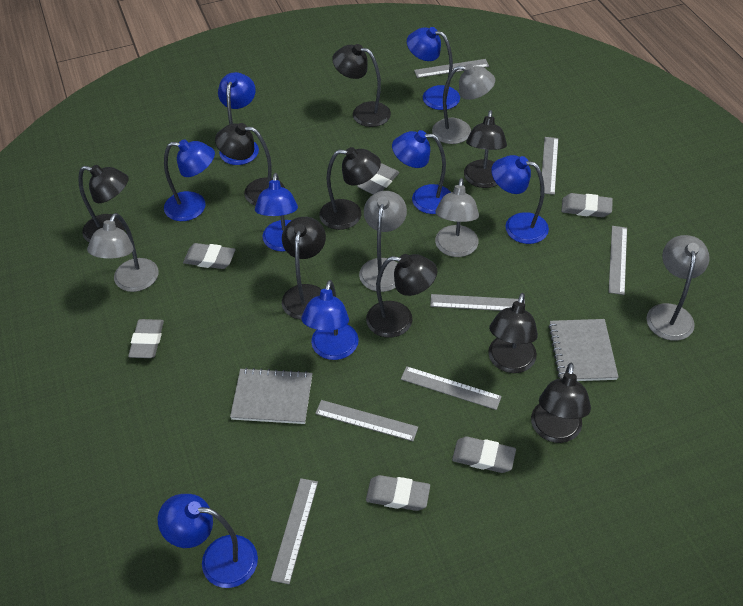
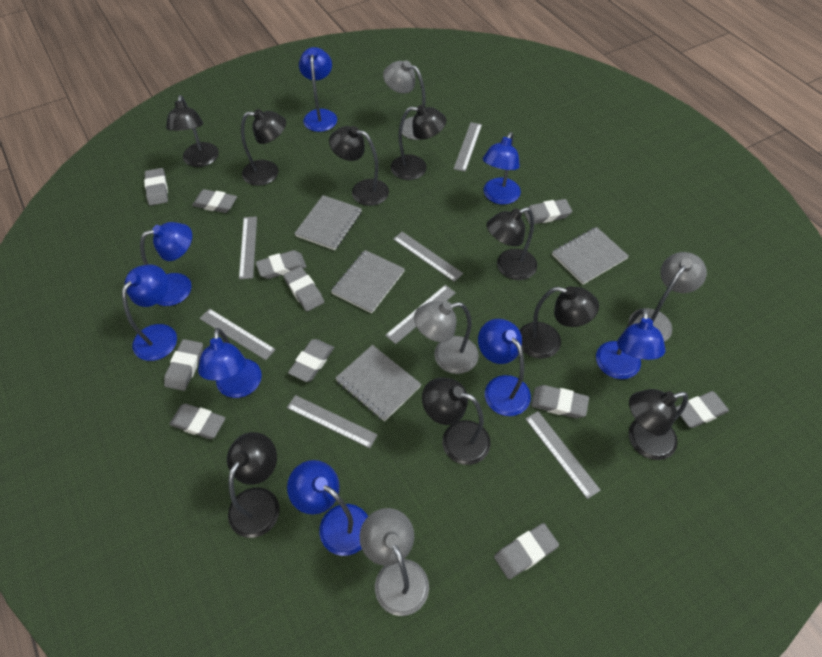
grey eraser: 6 -> 11
grey lamp: 5 -> 4
grey notebook: 2 -> 4

